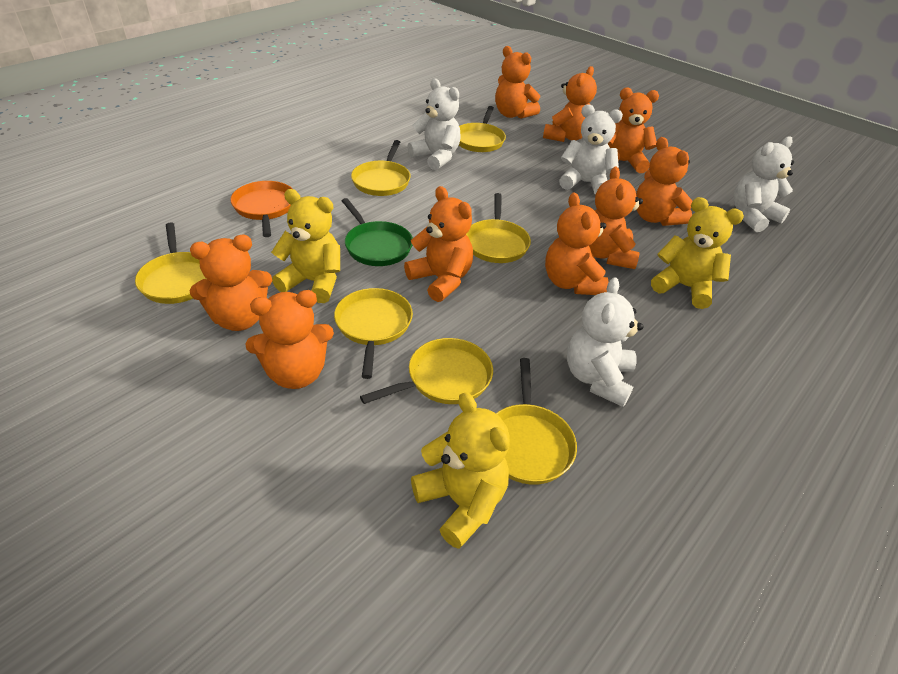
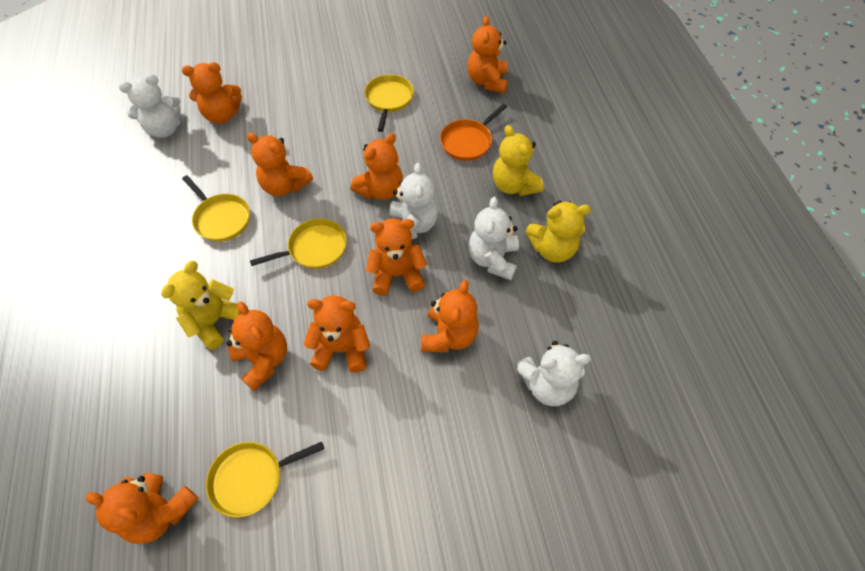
green pan: 1 -> 0
yellow pan: 7 -> 4

